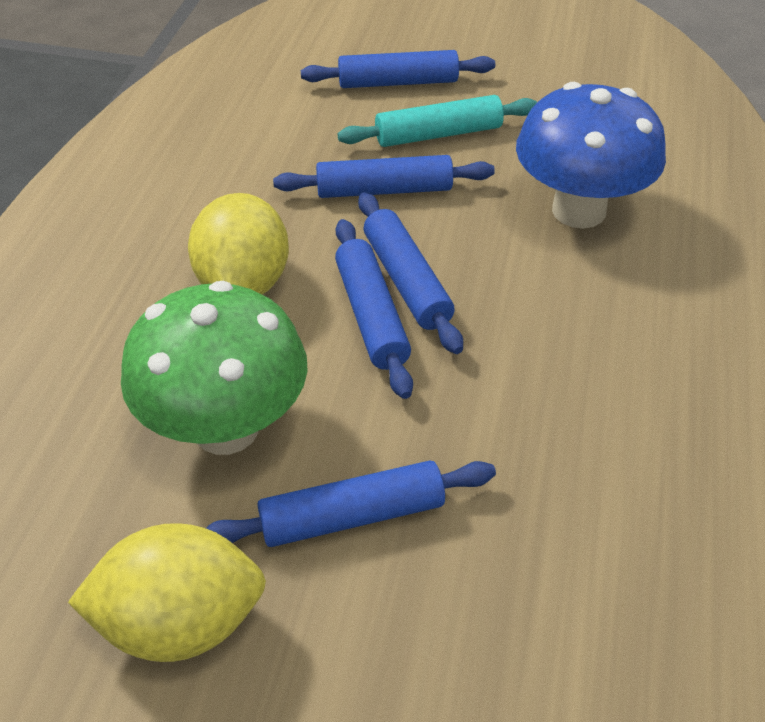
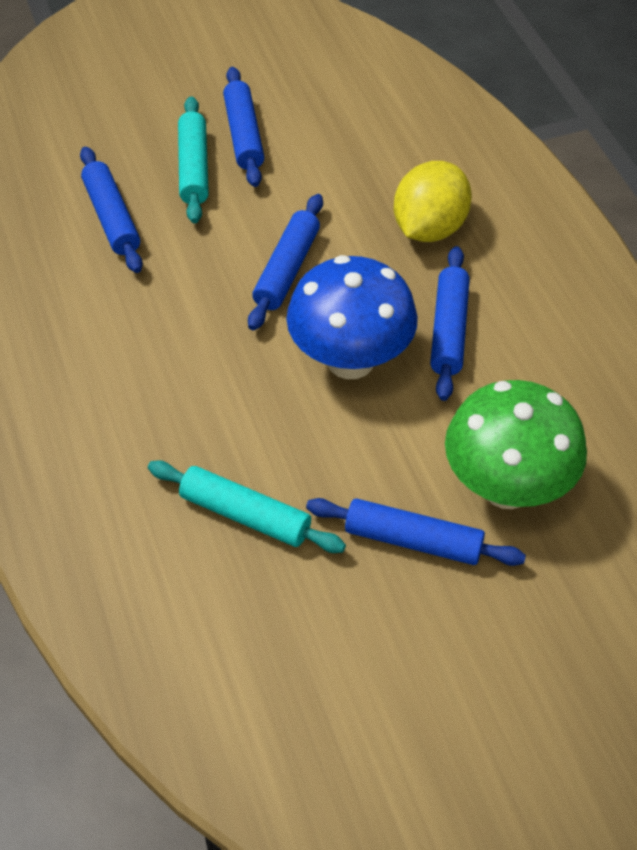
turquoise rolling pin: 1 -> 2
yellow lemon: 2 -> 1

